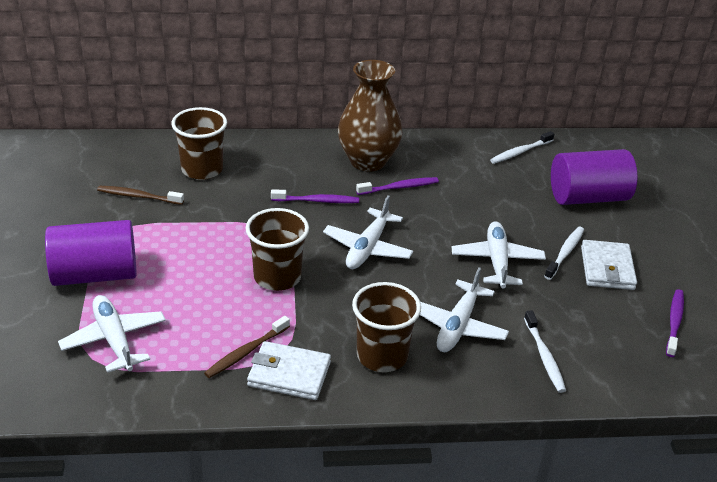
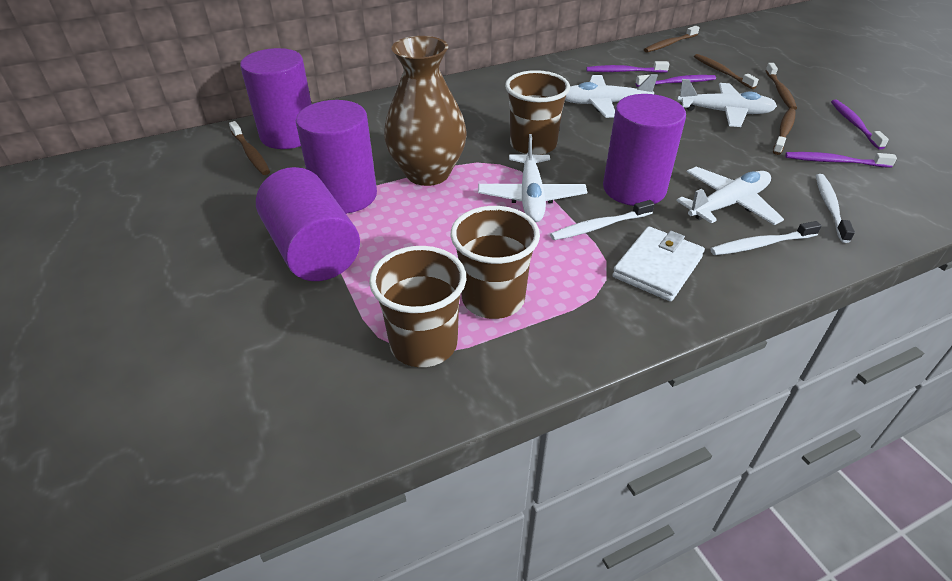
brown toothbrush: 2 -> 5
purple cylinder: 2 -> 4
purple toothbrush: 3 -> 4
white wallet: 2 -> 1

